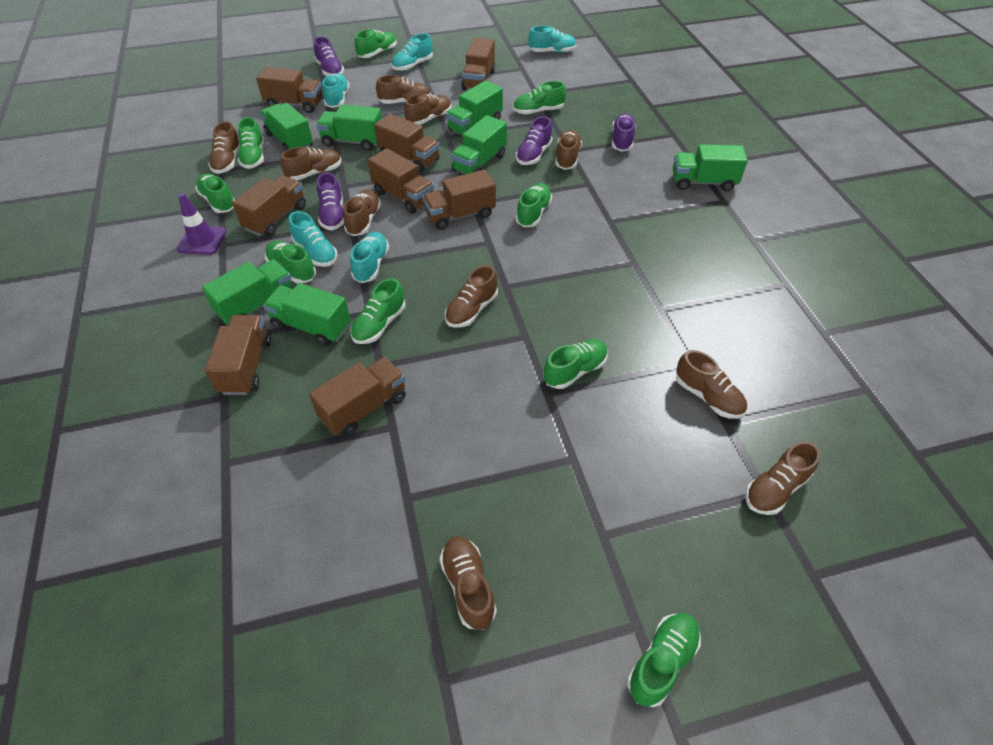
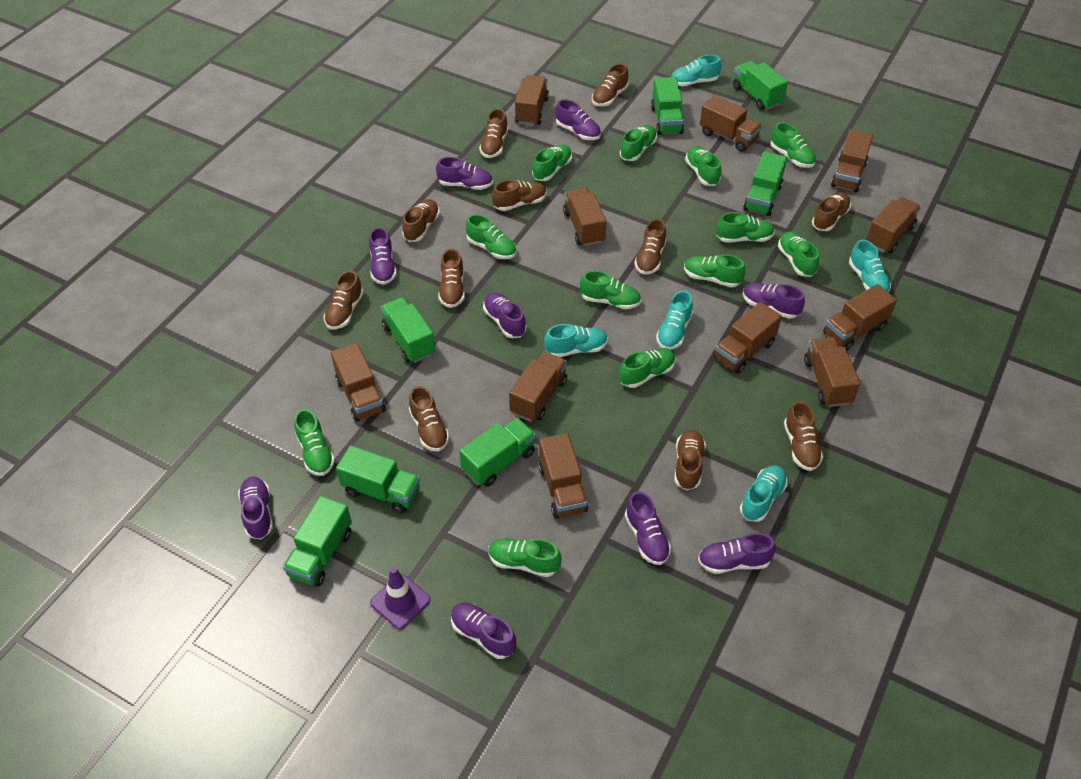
brown shoe: 10 -> 11
brown truck: 8 -> 11
green shoe: 9 -> 12
purple shoe: 4 -> 9

